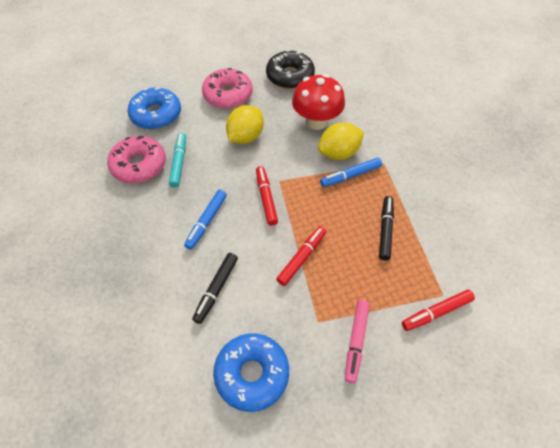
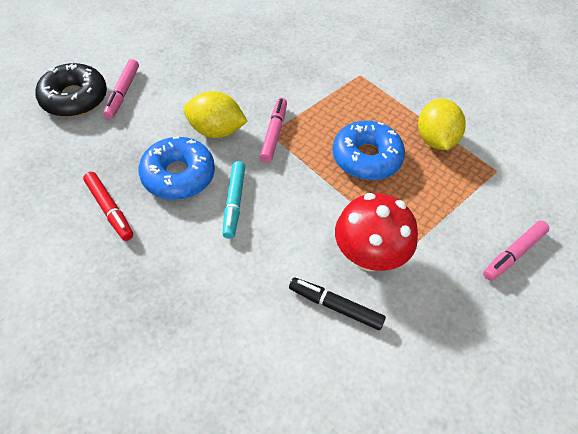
black marker: 2 -> 1
blue marker: 2 -> 0
pink donut: 2 -> 0
pink marker: 1 -> 3
red marker: 3 -> 1

